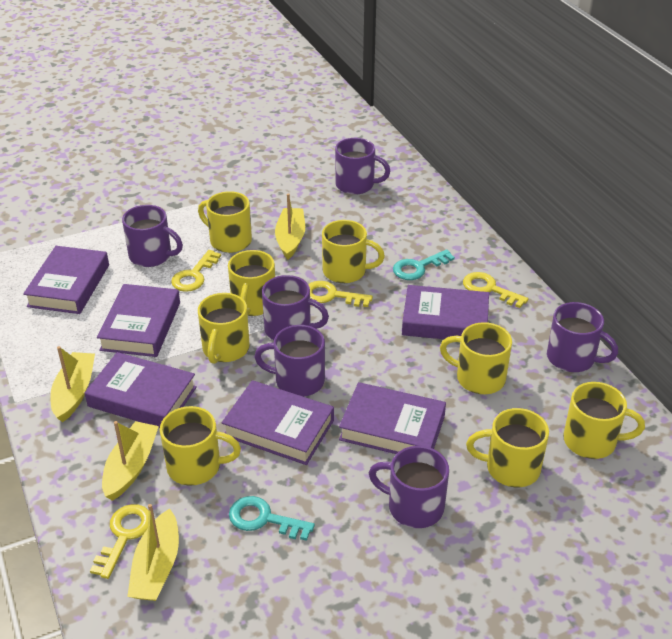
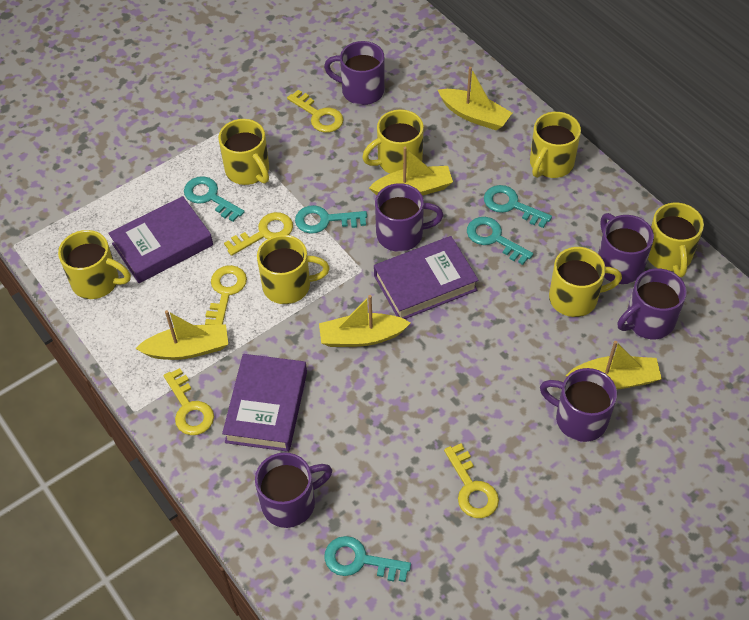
purple book: 6 -> 3
turquoise key: 2 -> 5
yellow boat: 4 -> 5
yellow key: 4 -> 5
yellow mug: 8 -> 7

